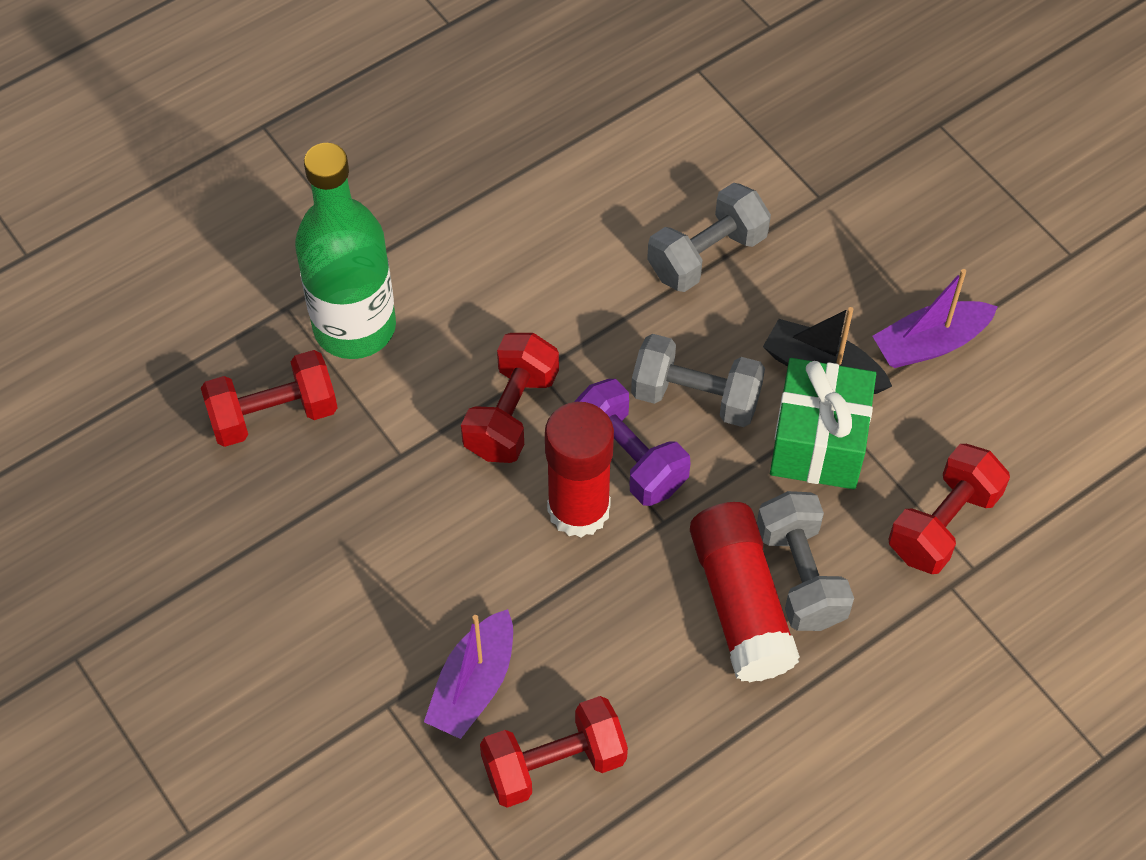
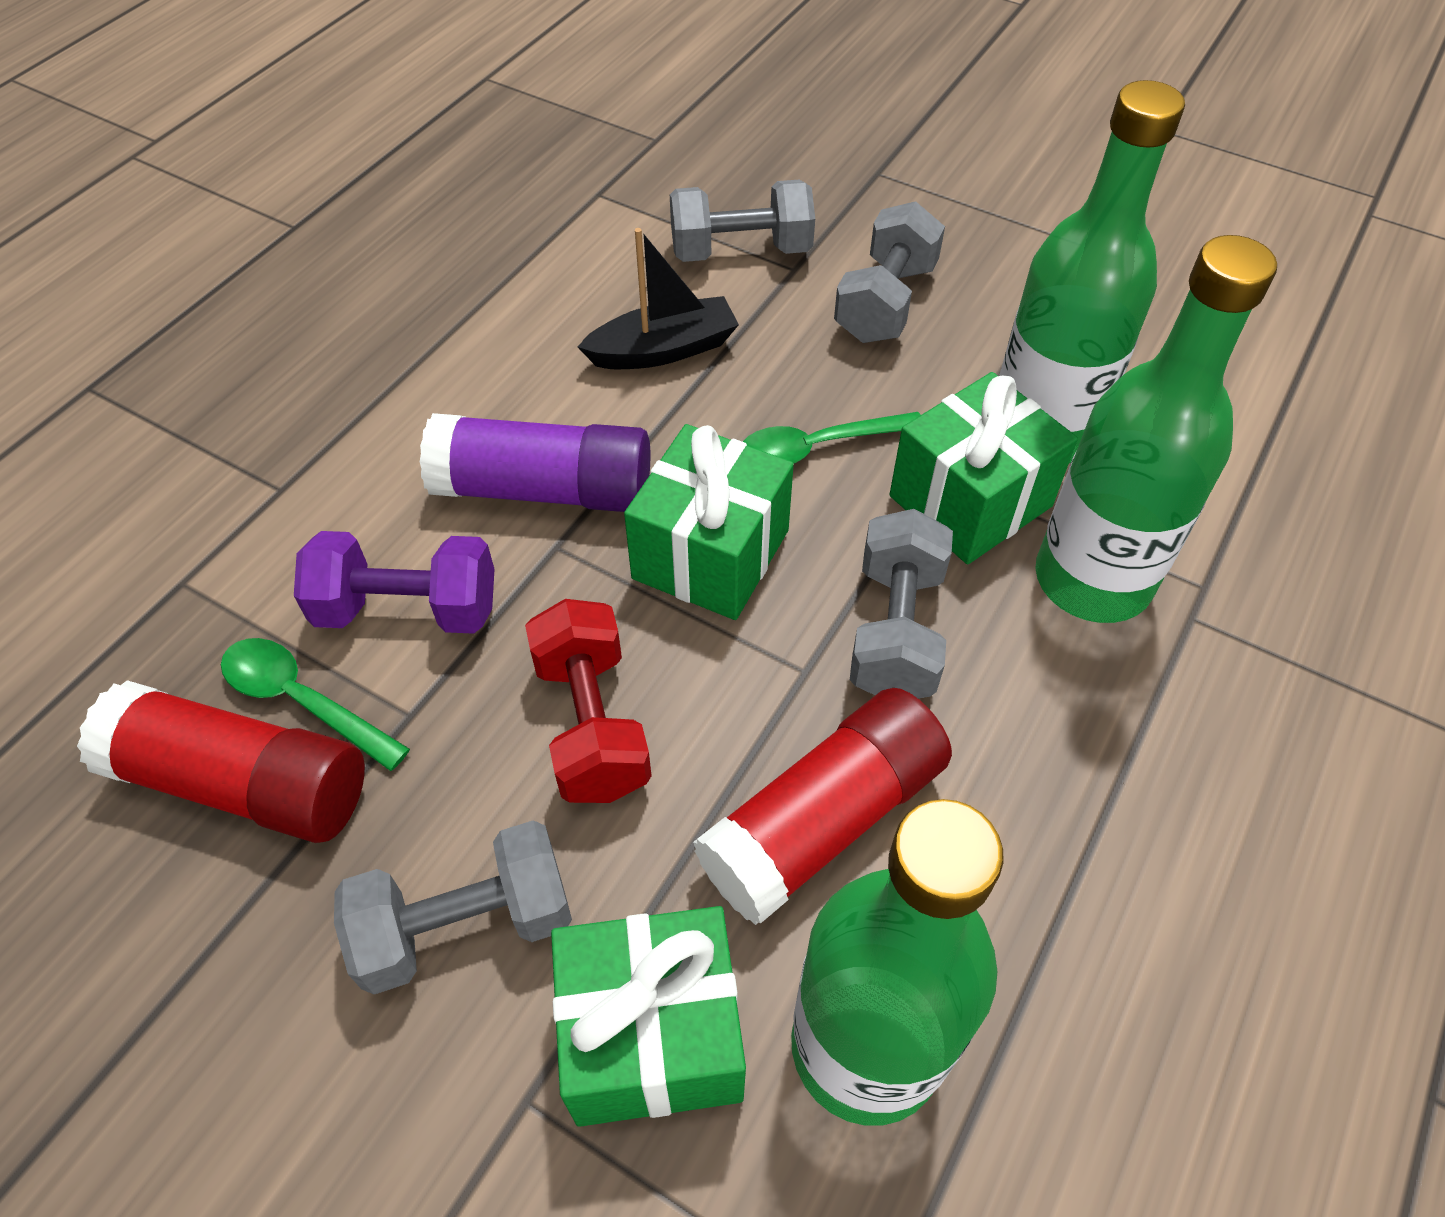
green bottle: 1 -> 3
green gift: 1 -> 3
green spoon: 0 -> 2
grey dumbbell: 3 -> 4
purple boat: 2 -> 0
purple glue stick: 0 -> 1
red dumbbell: 4 -> 1

